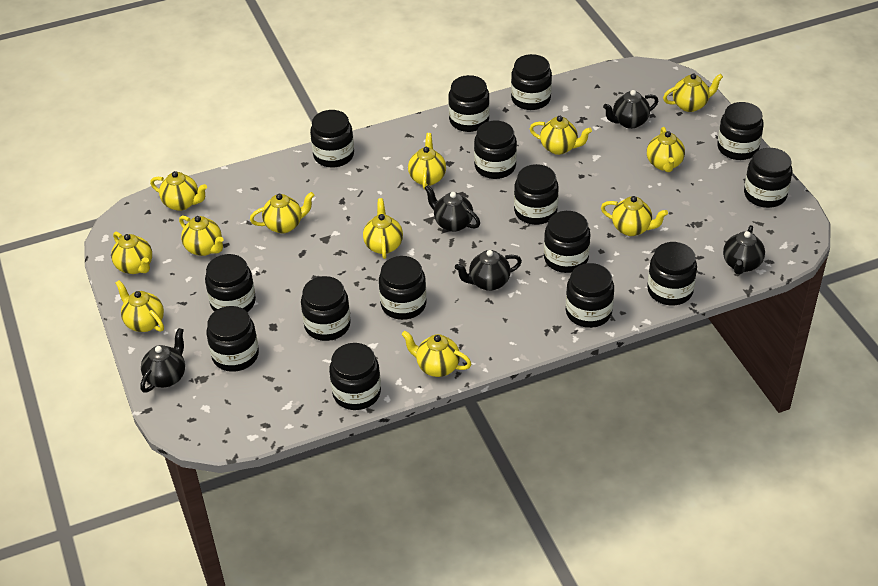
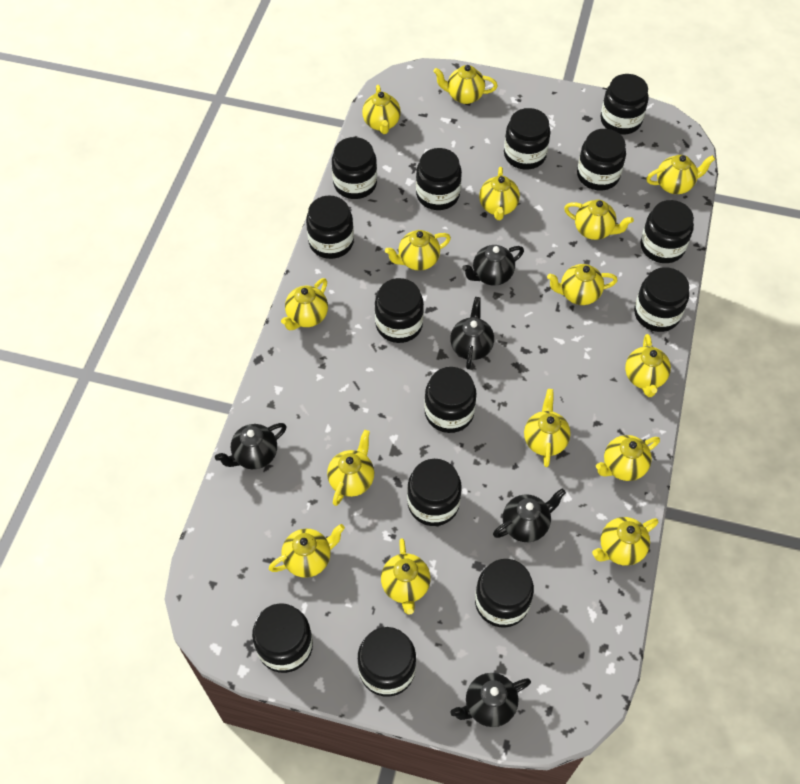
black jar: 15 -> 14
yellow teapot: 12 -> 15

